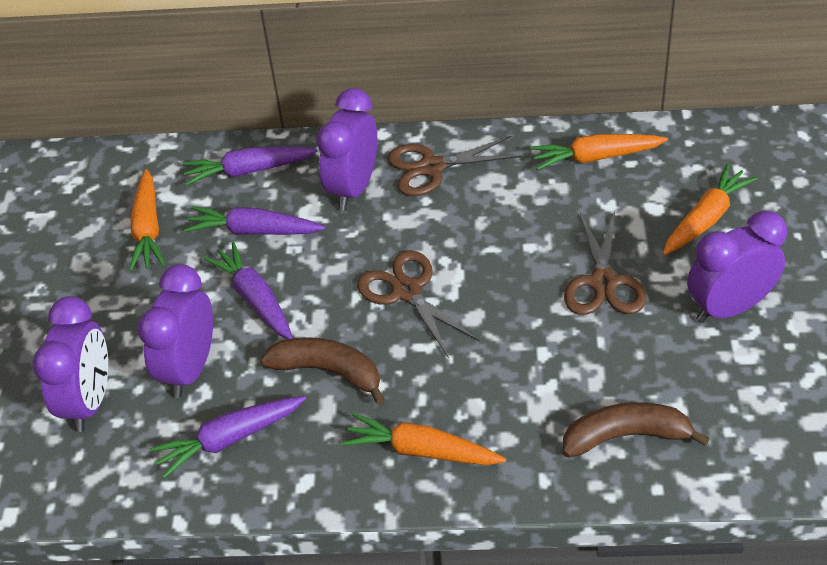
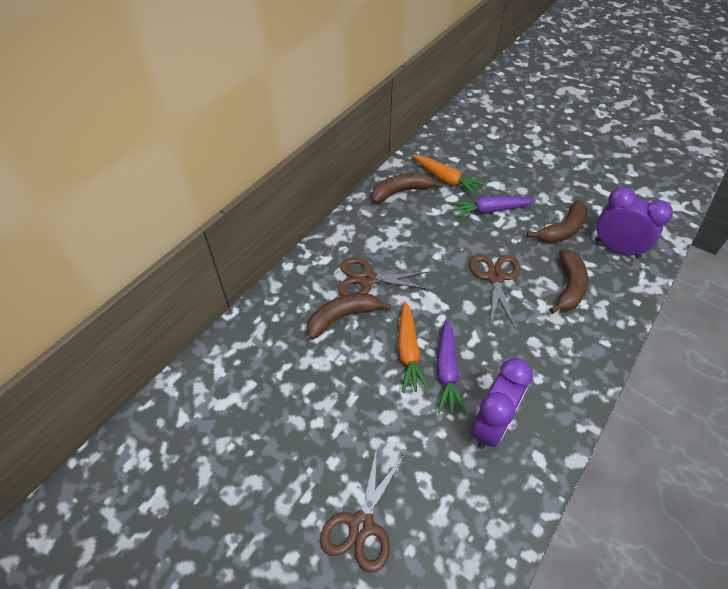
brown banana: 2 -> 4
orange carrot: 4 -> 2
purple carrot: 4 -> 2
purple clock: 4 -> 2

